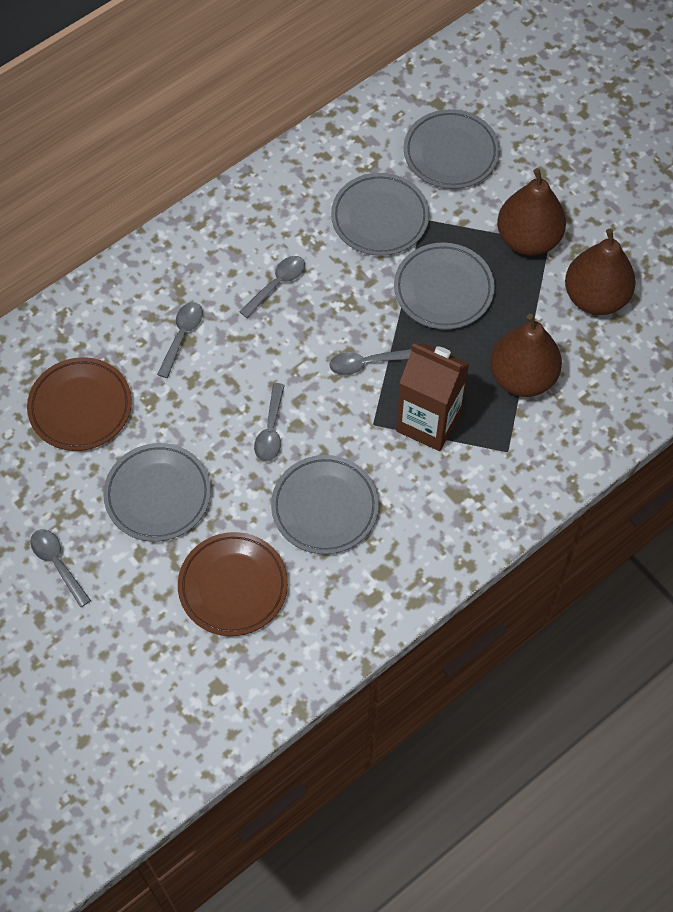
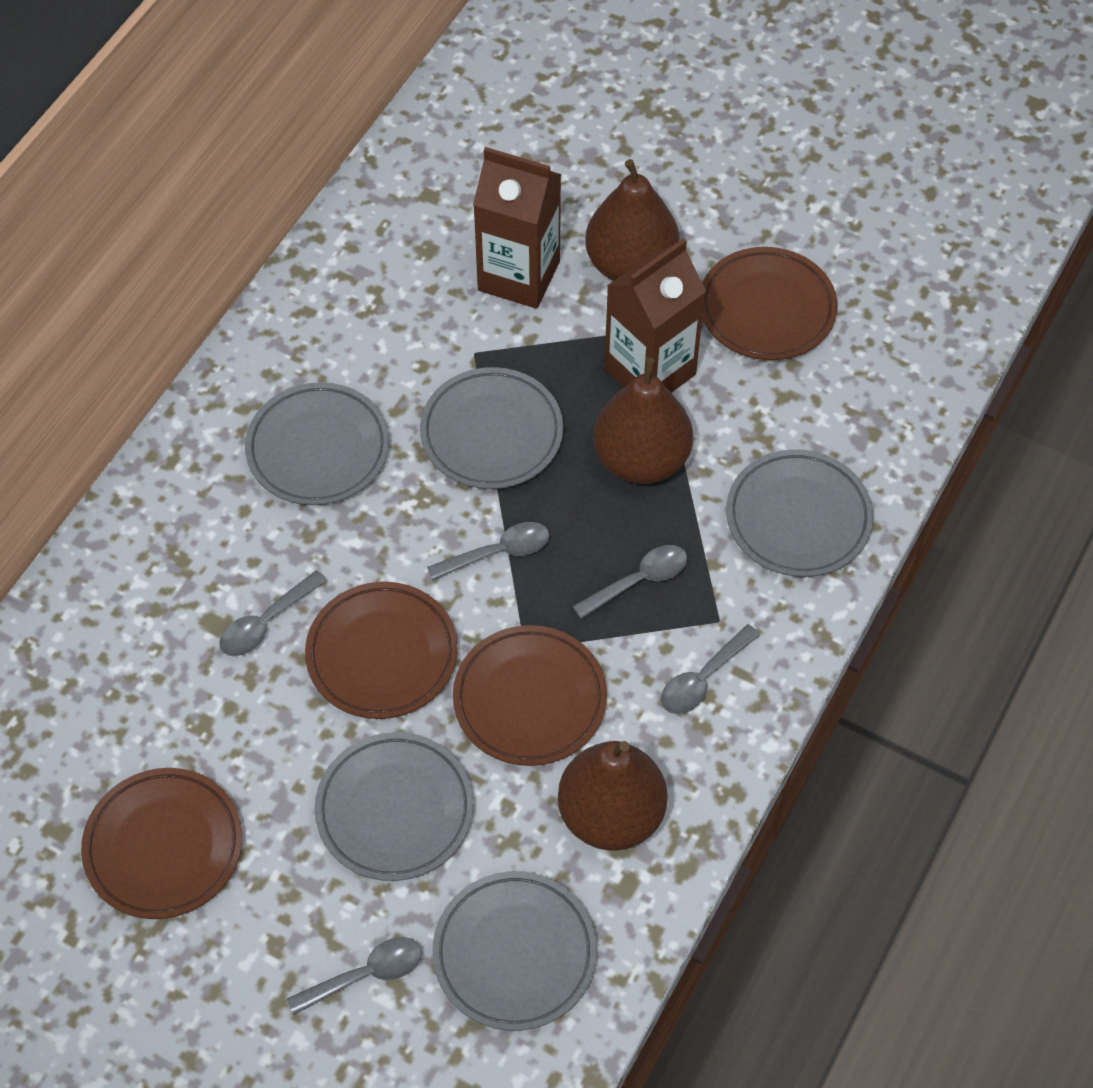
brown carton: 1 -> 2
brown plate: 2 -> 4

